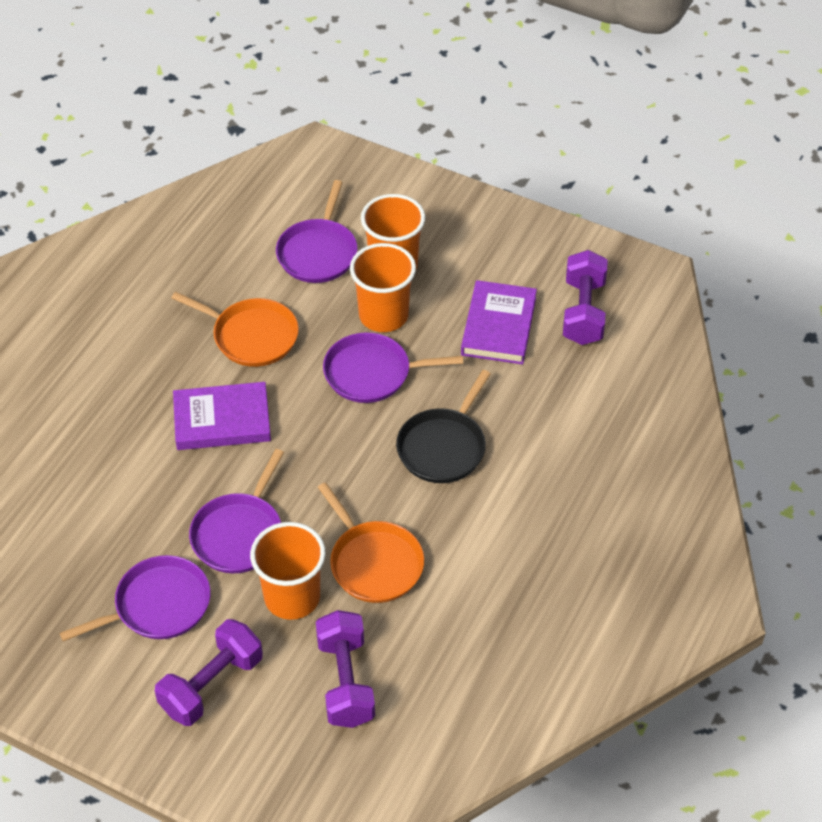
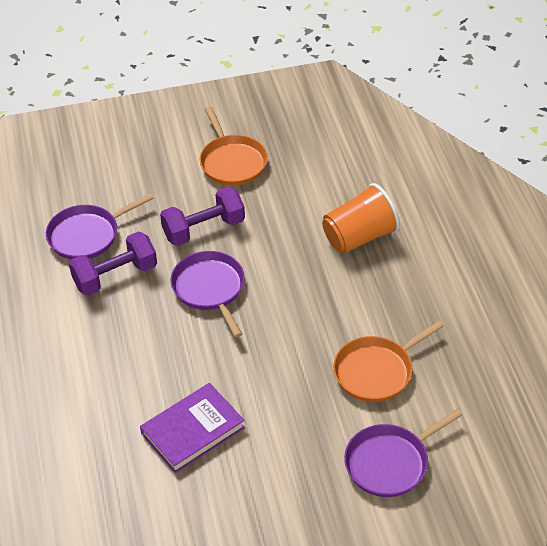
black pan: 1 -> 0
orange cup: 3 -> 1
purple book: 2 -> 1
purple dumbbell: 3 -> 2
purple pan: 4 -> 3

